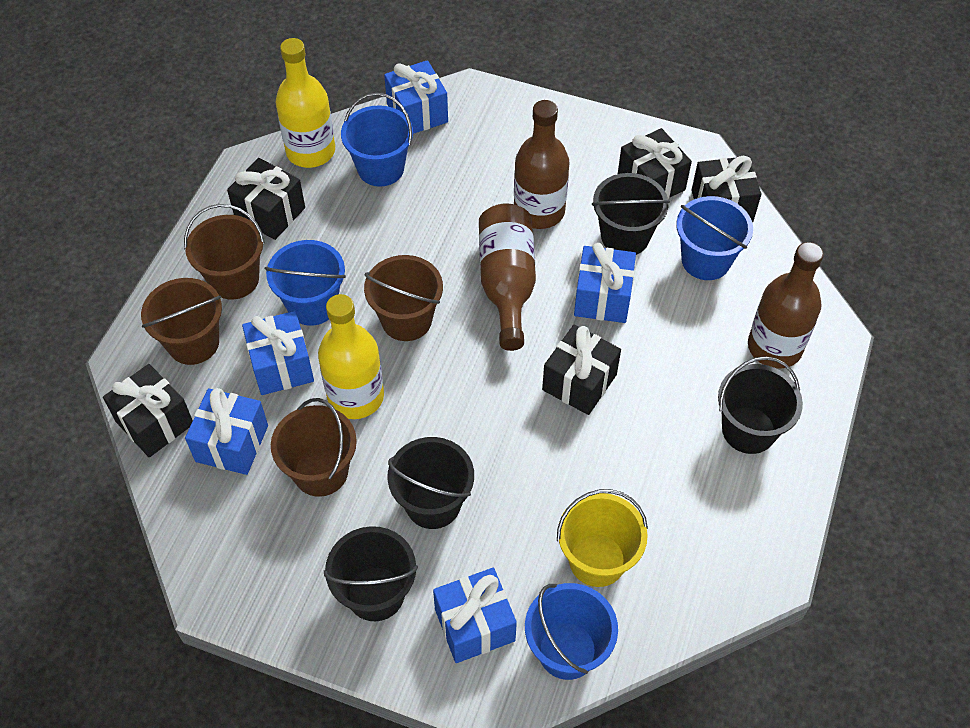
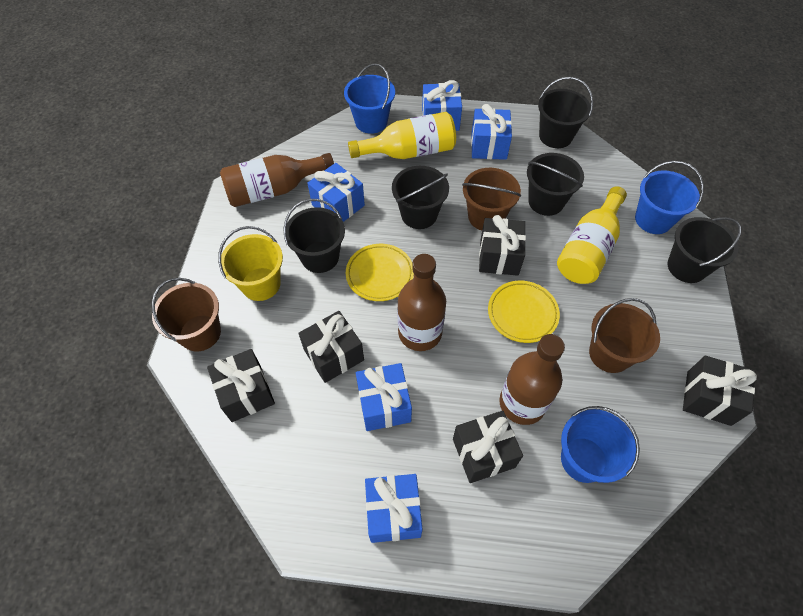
black bucket: 4 -> 5
blue bucket: 4 -> 3
brown bucket: 4 -> 3
yellow plate: 0 -> 2

